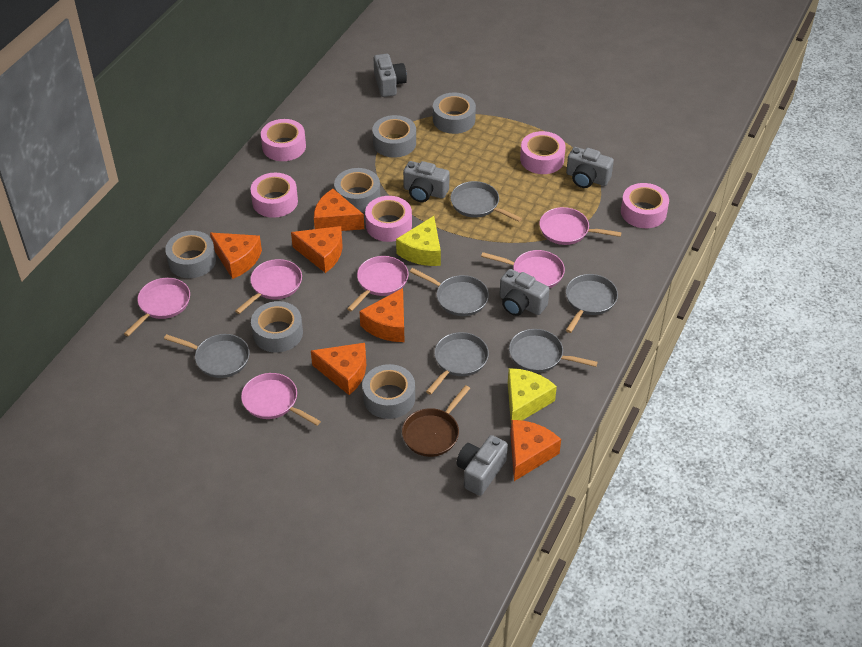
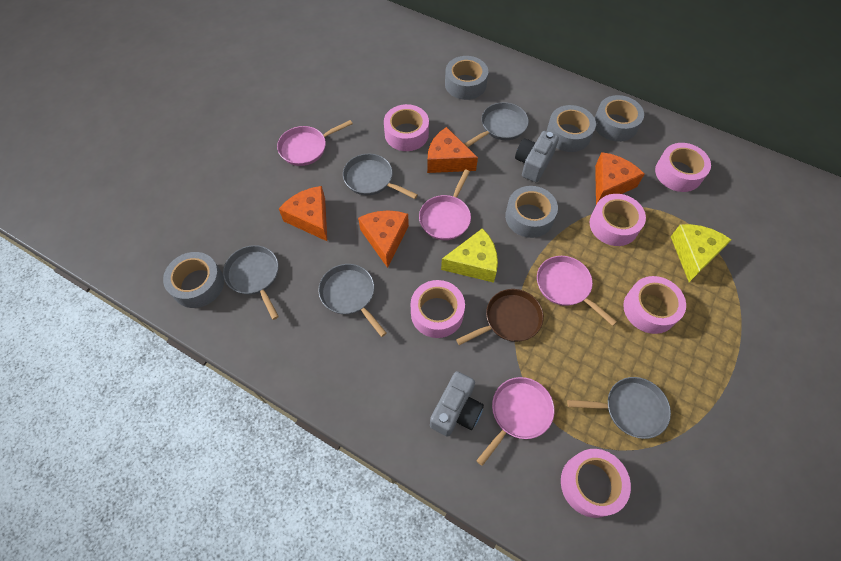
grey camera: 5 -> 2
grey pan: 6 -> 5
grey tape: 6 -> 5
orange cheese: 6 -> 4
pink pan: 6 -> 4
pink tape: 5 -> 6

